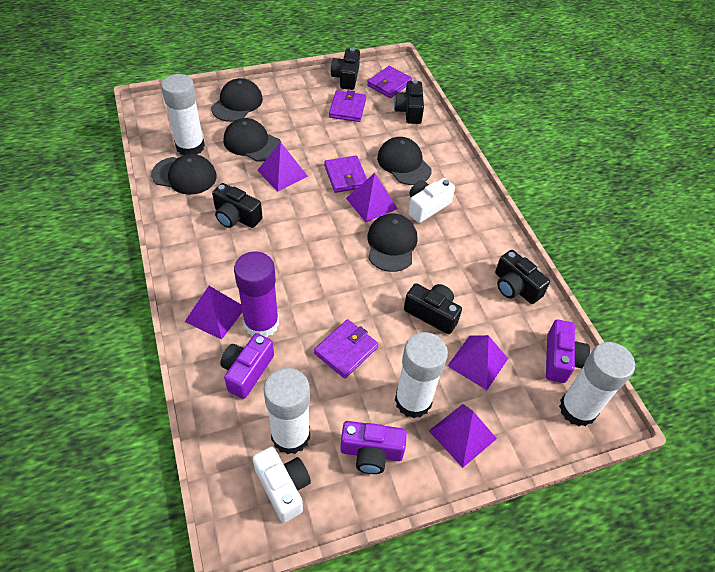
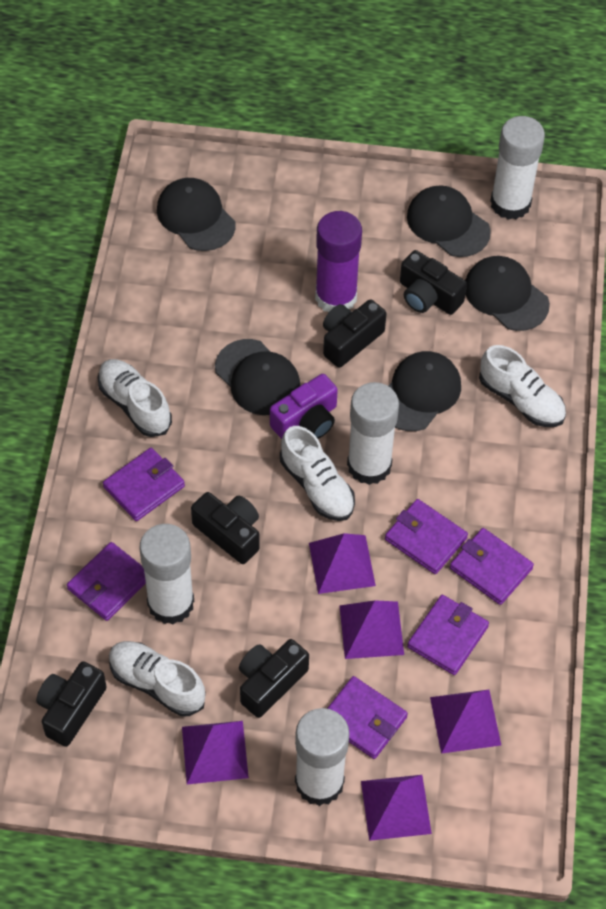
purple camera: 3 -> 1
purple wallet: 4 -> 6
white camera: 2 -> 0
white shoe: 0 -> 4

